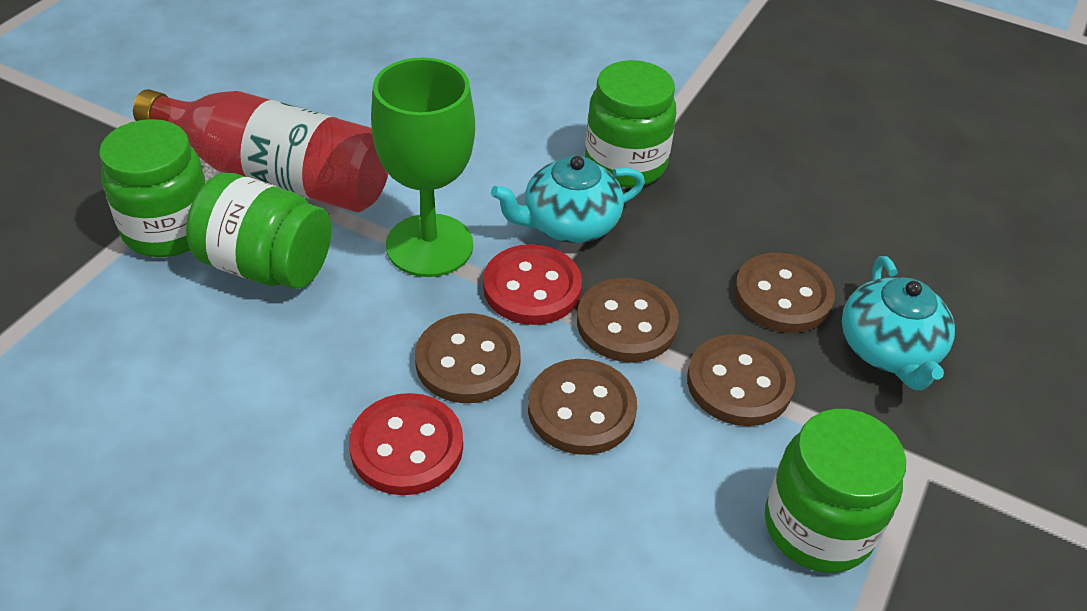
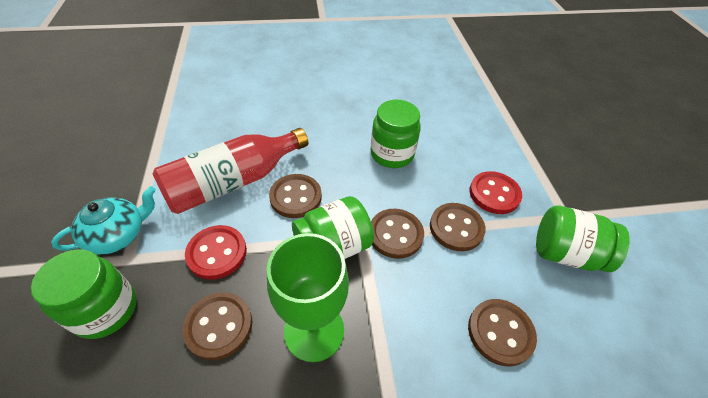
turquoise teapot: 2 -> 1

